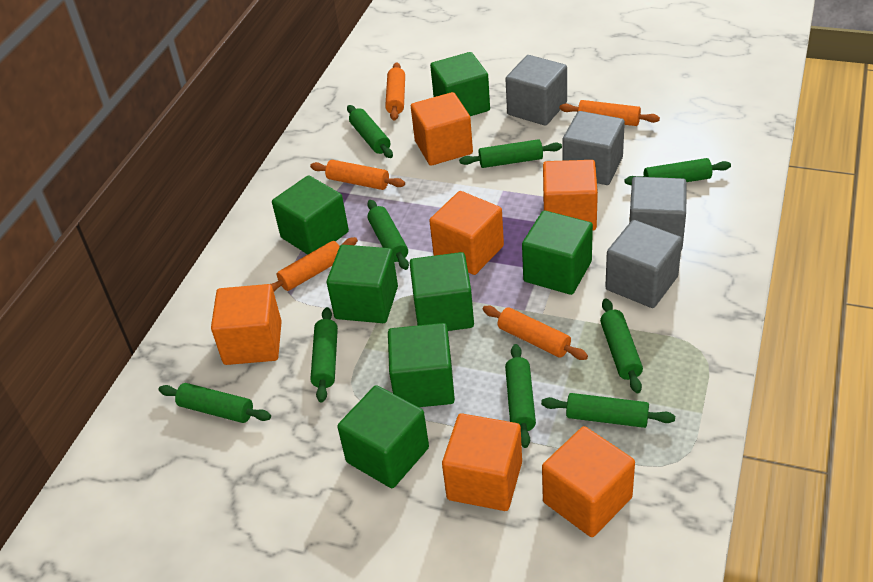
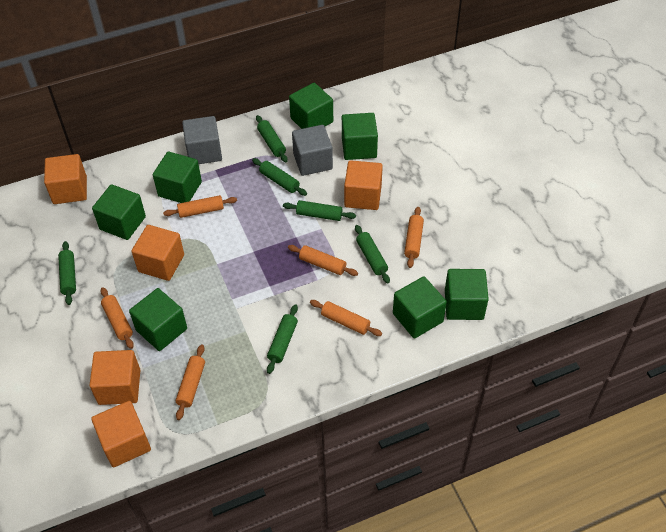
green rolling pin: 9 -> 6
grey cube: 4 -> 2
orange cube: 6 -> 5
orange rolling pin: 5 -> 6

